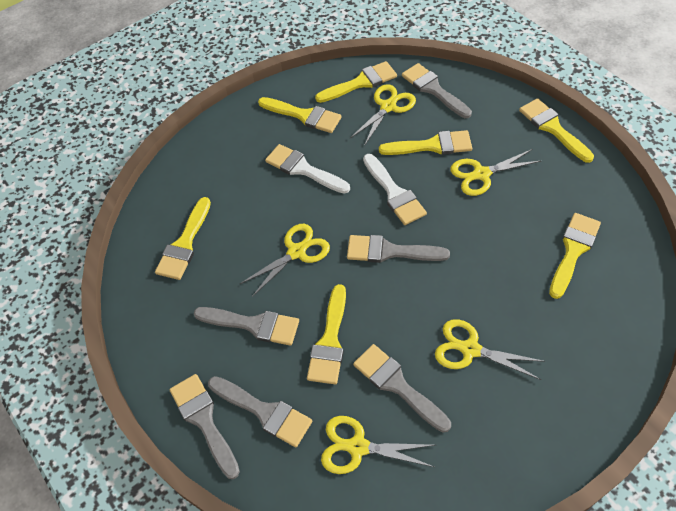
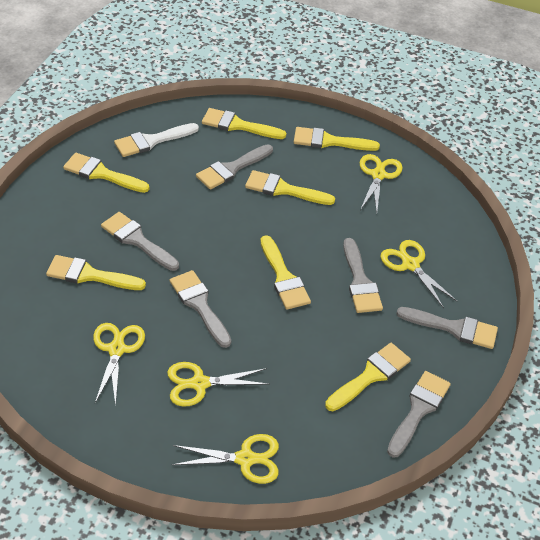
white brush: 2 -> 1

